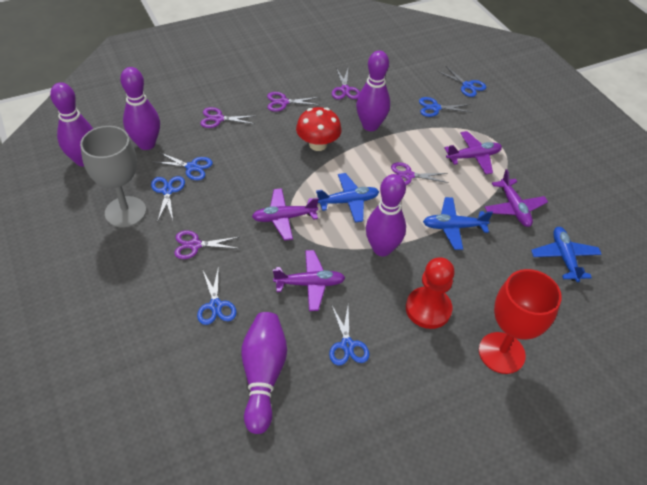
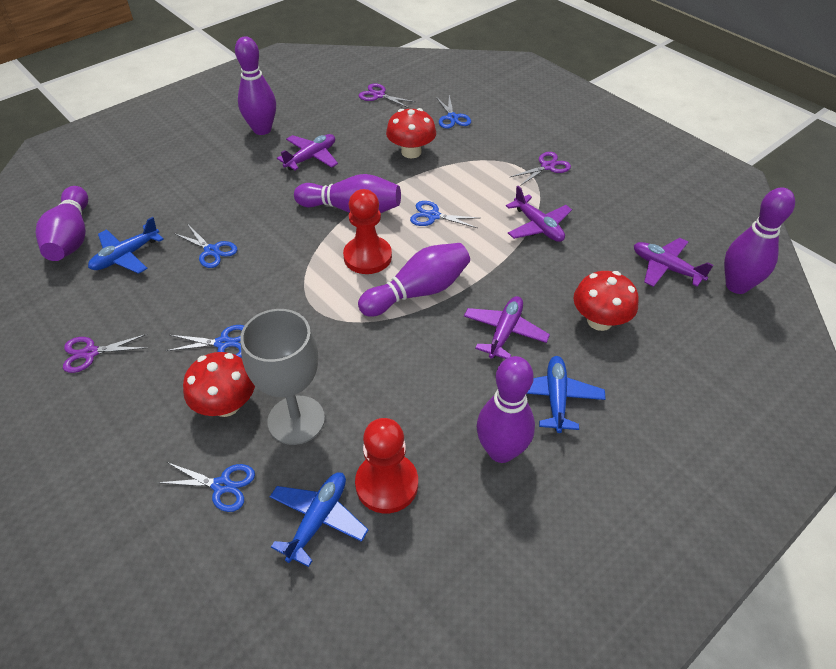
blue scissors: 6 -> 5
purple bowling pin: 5 -> 6
purple scissors: 5 -> 3
red goblet: 1 -> 0
red mushroom: 1 -> 3
red pawn: 1 -> 2

